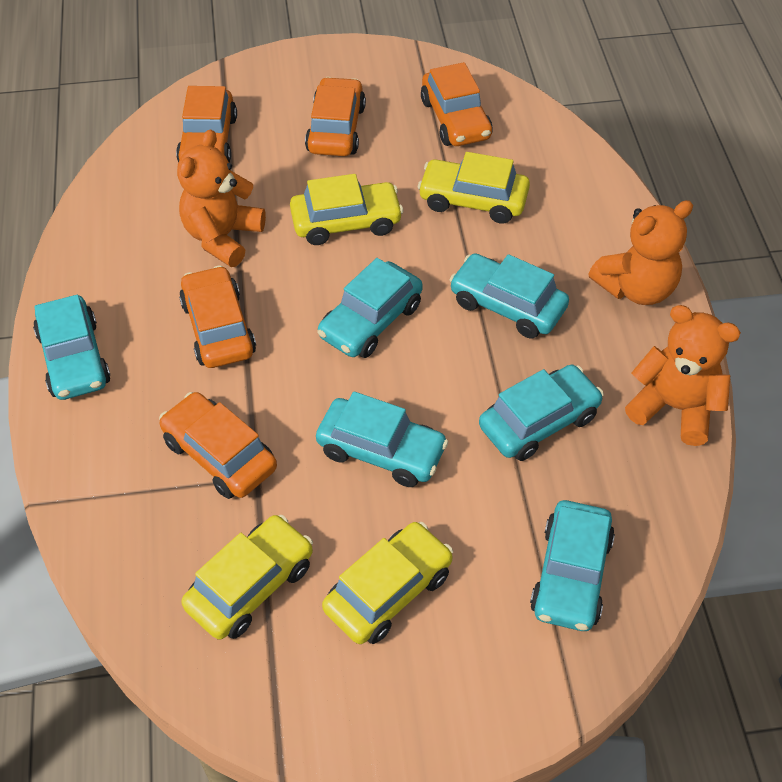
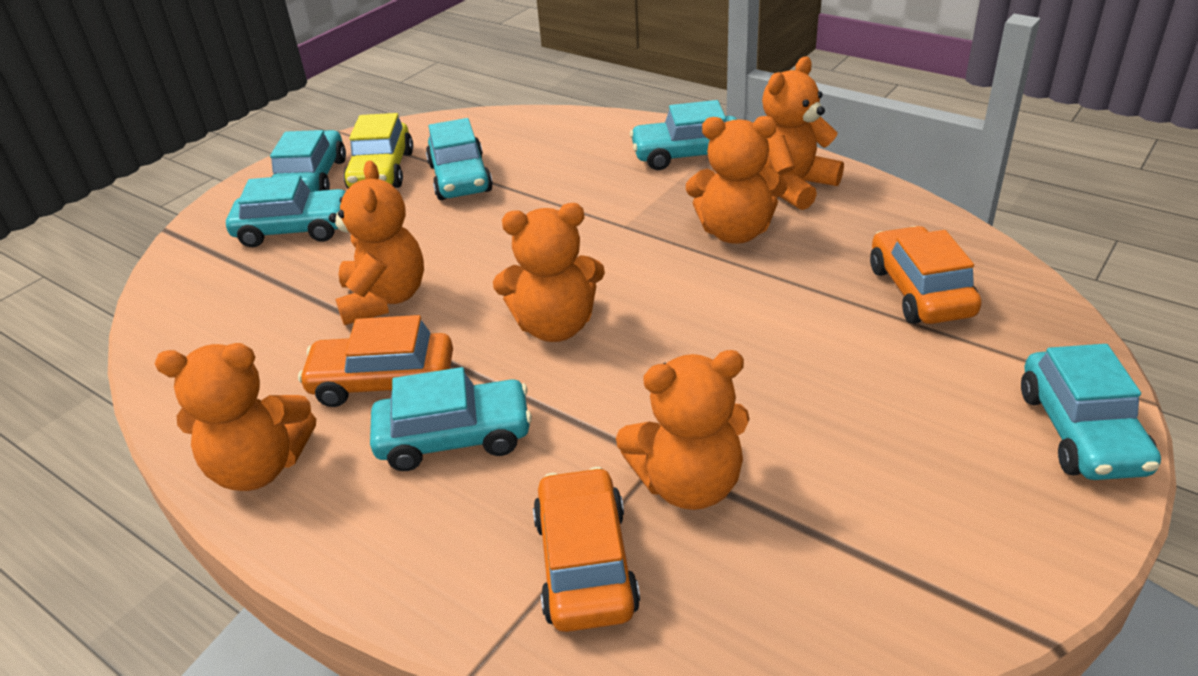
orange car: 5 -> 3
orange teddy bear: 3 -> 6
yellow car: 4 -> 1

